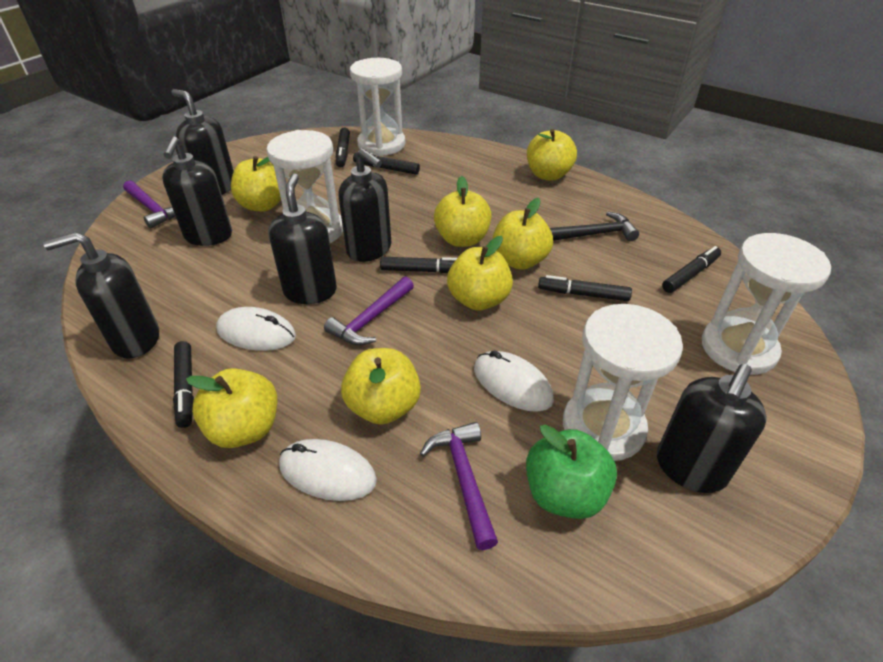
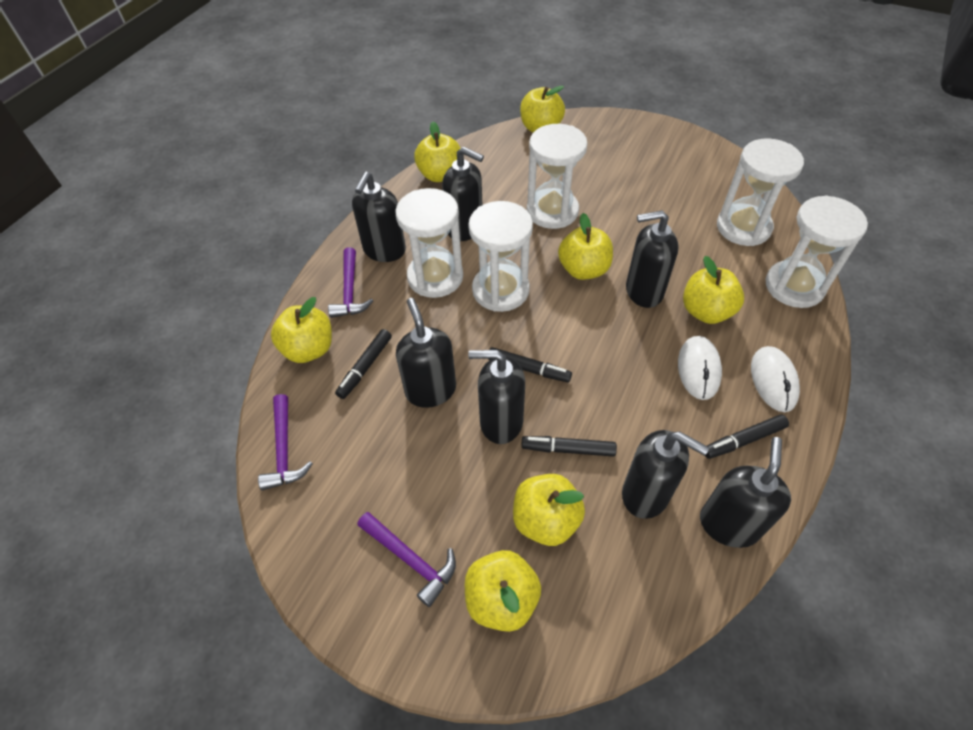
black hammer: 1 -> 0
black marker: 6 -> 4
black soap dispenser: 6 -> 7
green apple: 1 -> 0
white hourglass: 4 -> 5
white mouse: 3 -> 2

